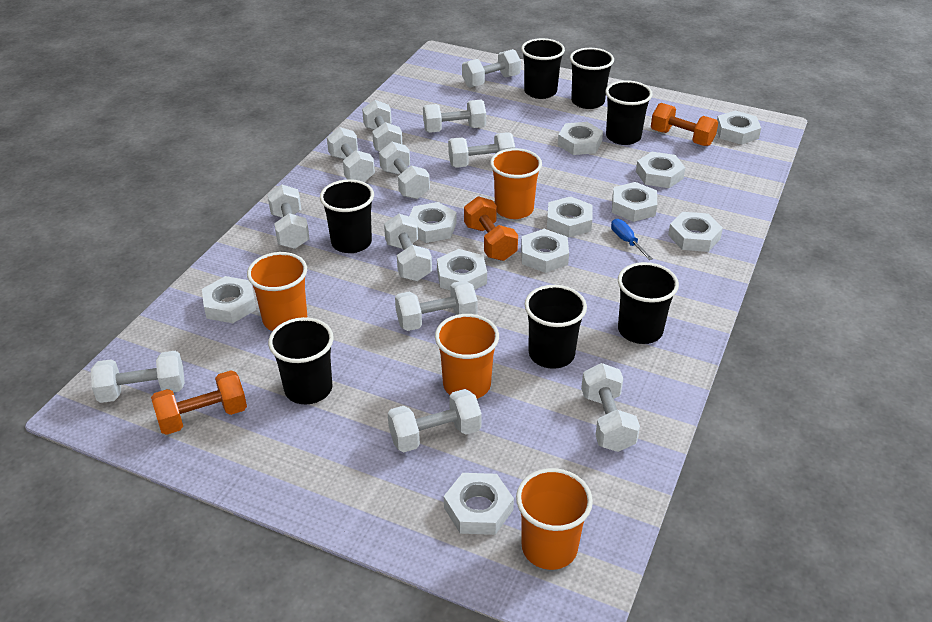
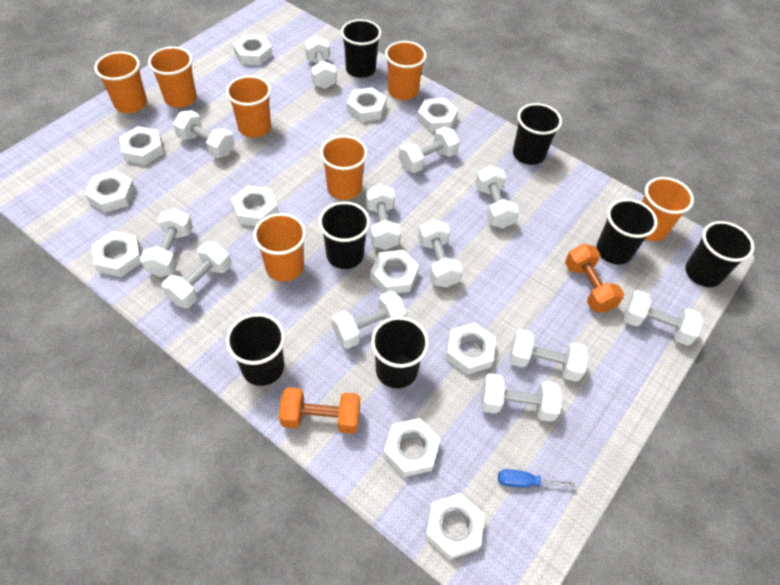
orange cup: 4 -> 7
orange dumbbell: 3 -> 2

